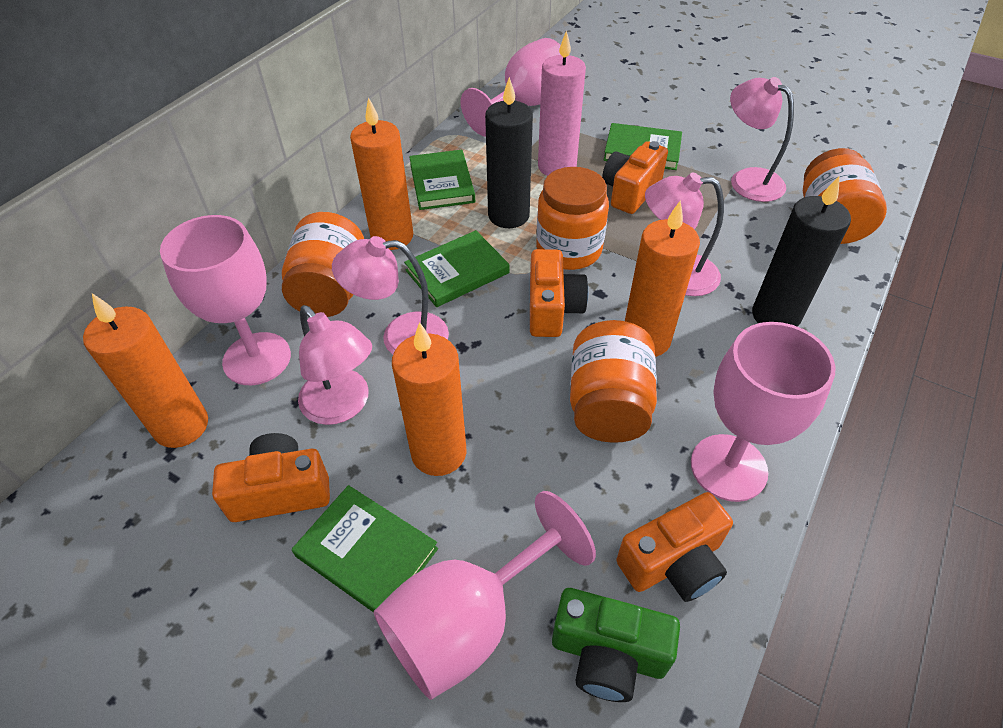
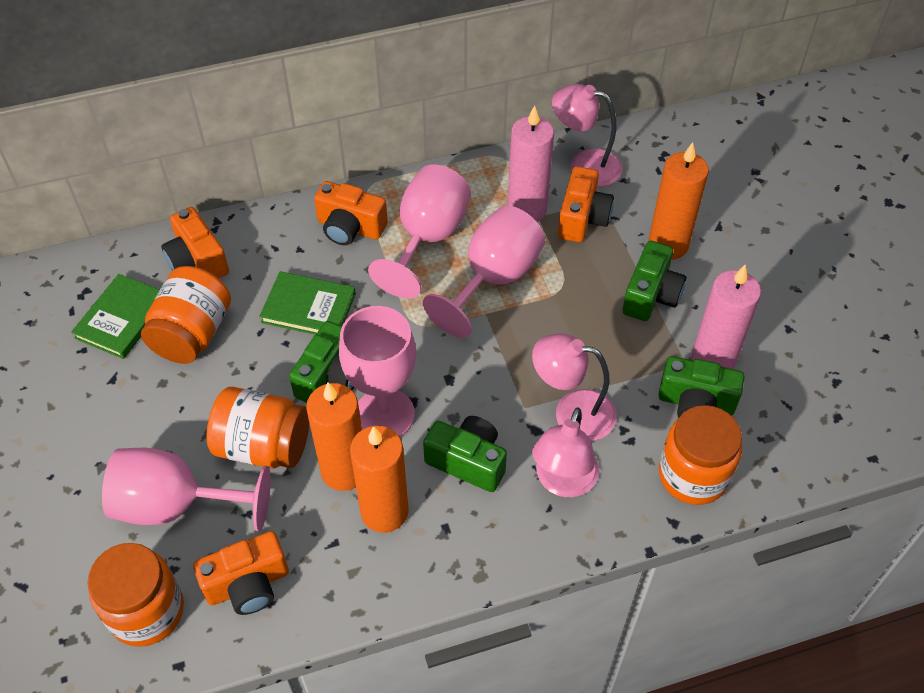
black candle: 2 -> 0
green book: 4 -> 2
green camera: 1 -> 4
orange candle: 4 -> 3
pink candle: 1 -> 2
pink lamp: 4 -> 3

